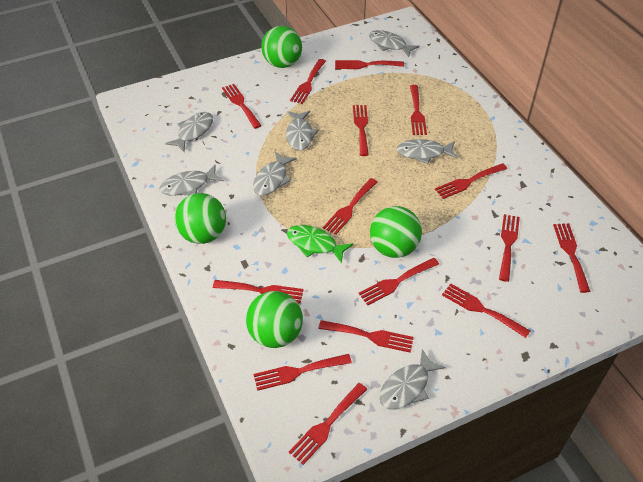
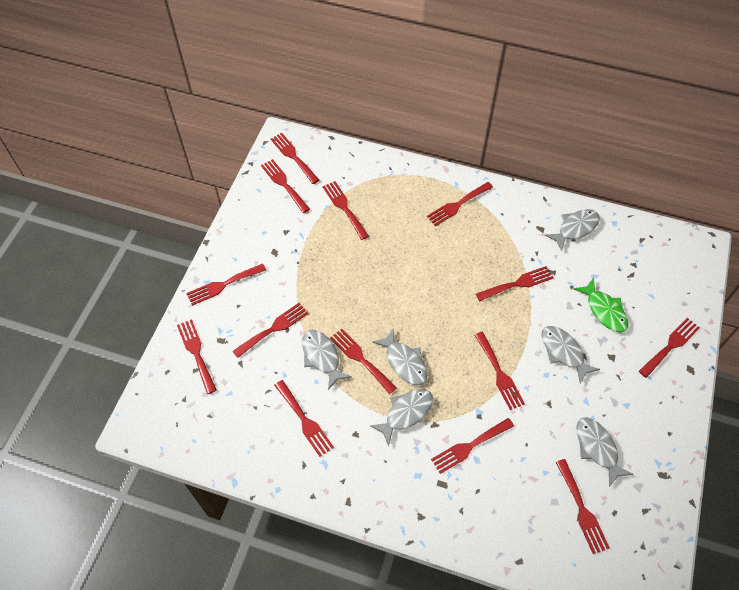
green ball: 4 -> 0
grey fish: 7 -> 6
red fork: 15 -> 14

